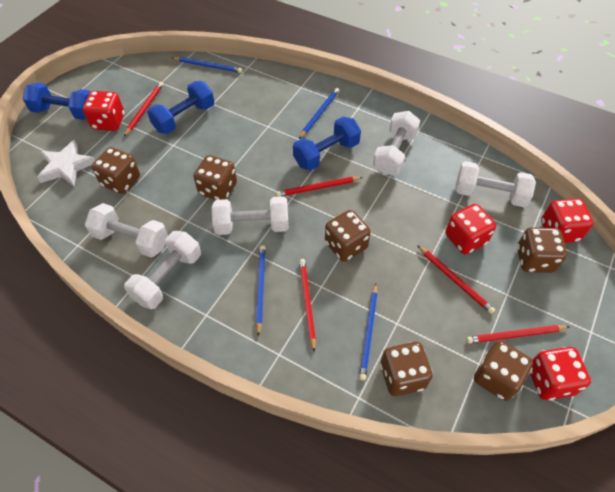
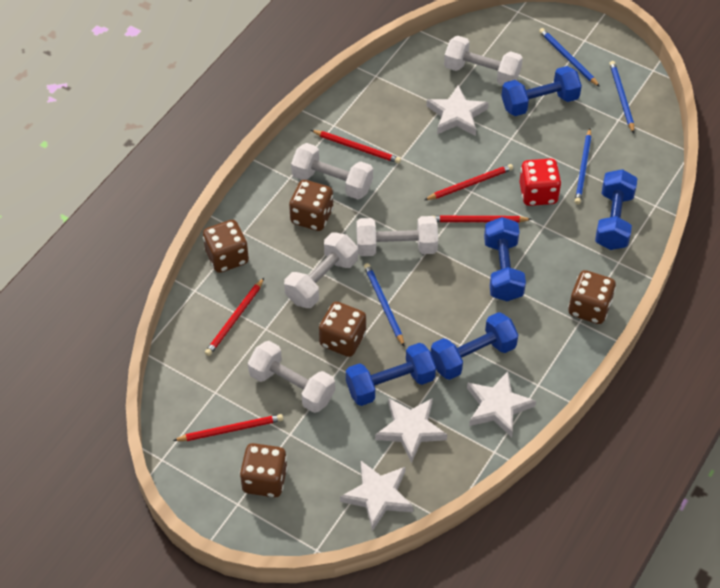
blue dumbbell: 3 -> 5
brown dice: 6 -> 5
red dice: 4 -> 1
white star: 1 -> 4

